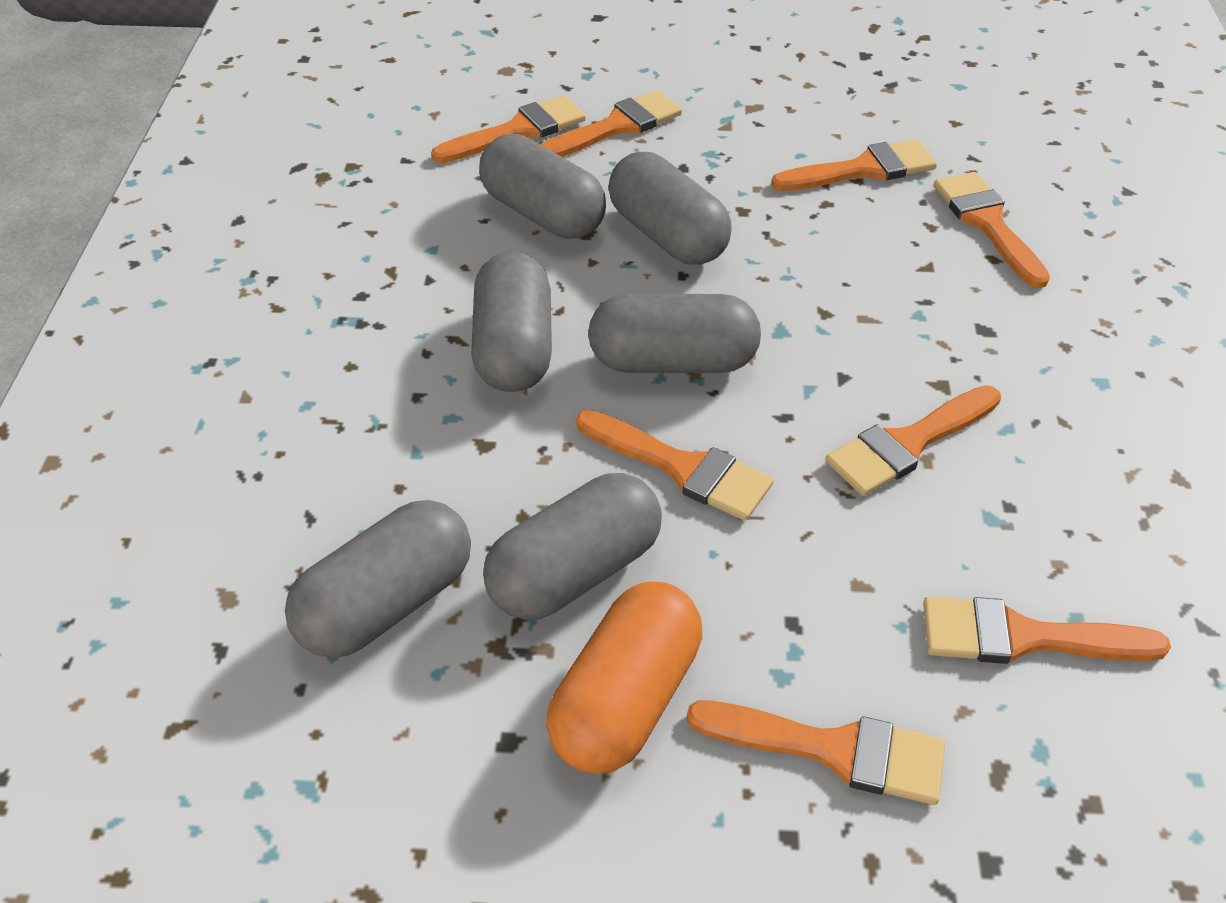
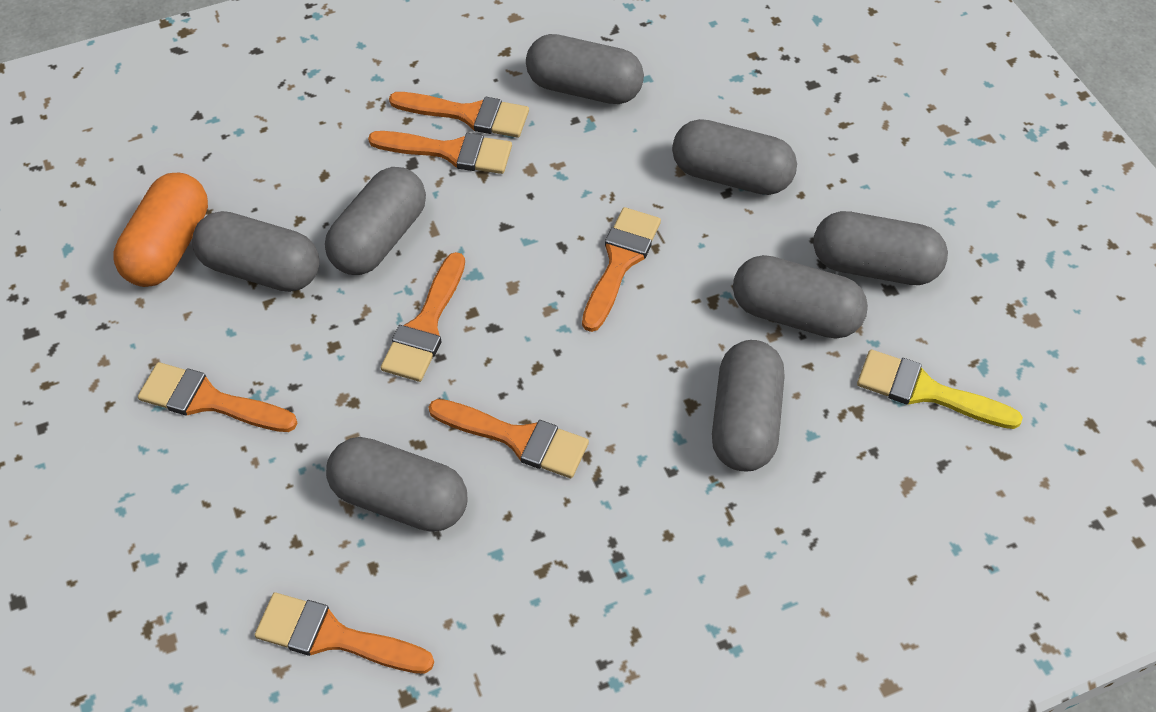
grey capsule: 6 -> 8
orange brush: 8 -> 7
yellow brush: 0 -> 1

